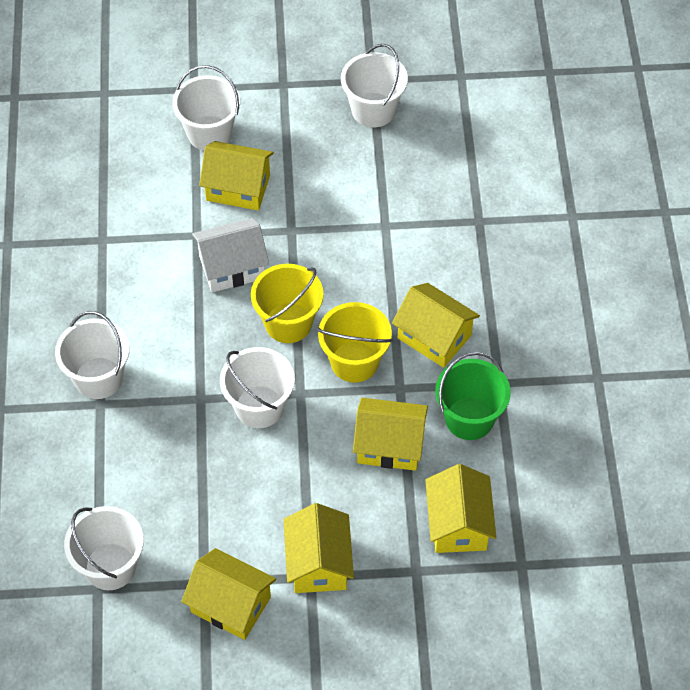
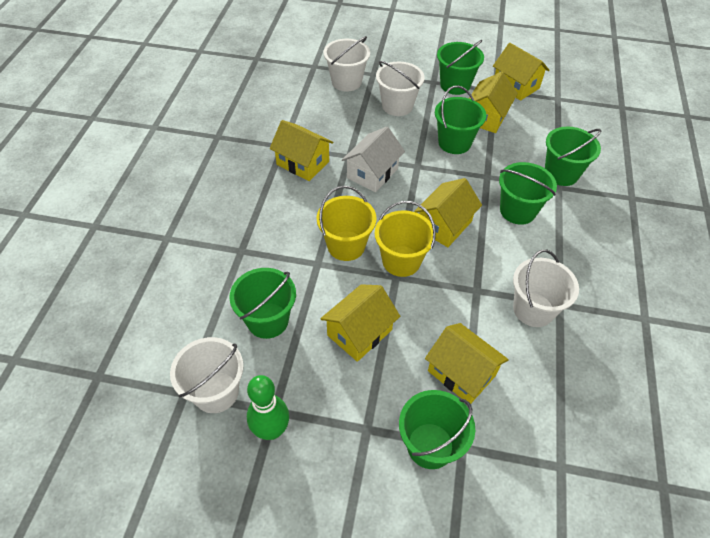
green bowling pin: 0 -> 1
green bucket: 1 -> 6
white bucket: 5 -> 4

